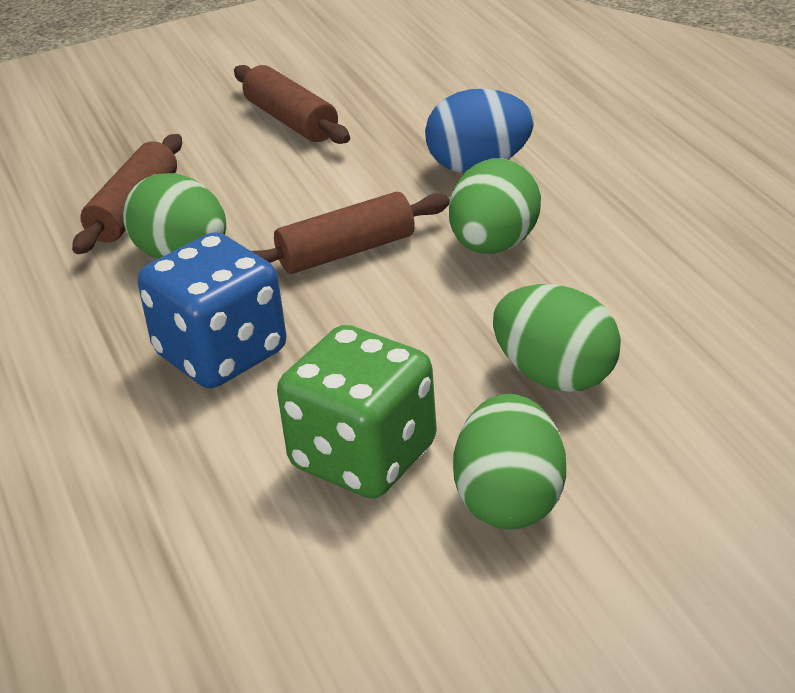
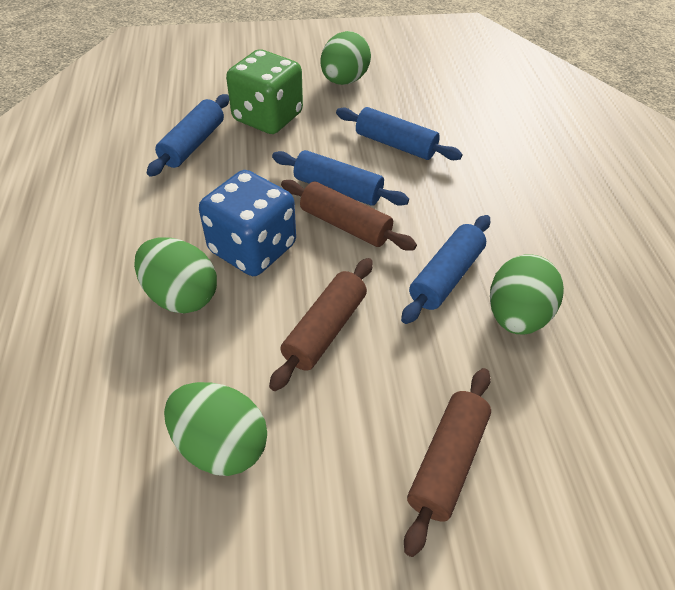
blue egg: 1 -> 0
blue rolling pin: 0 -> 4

